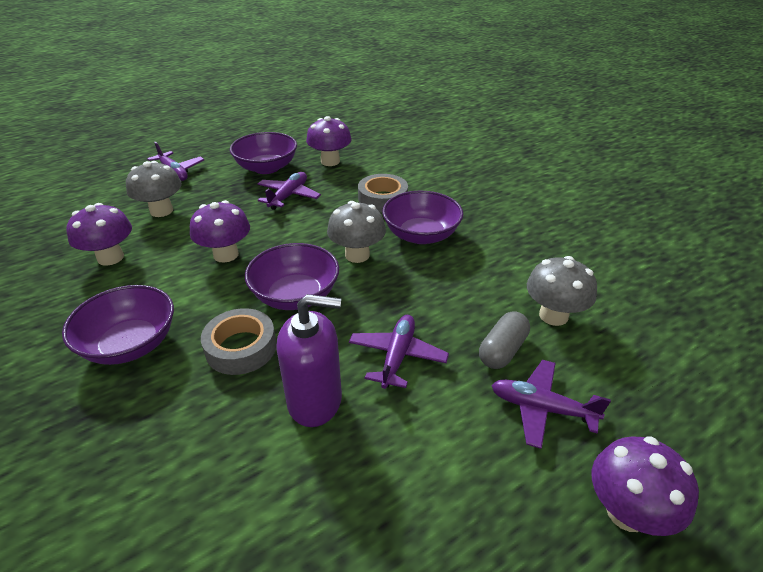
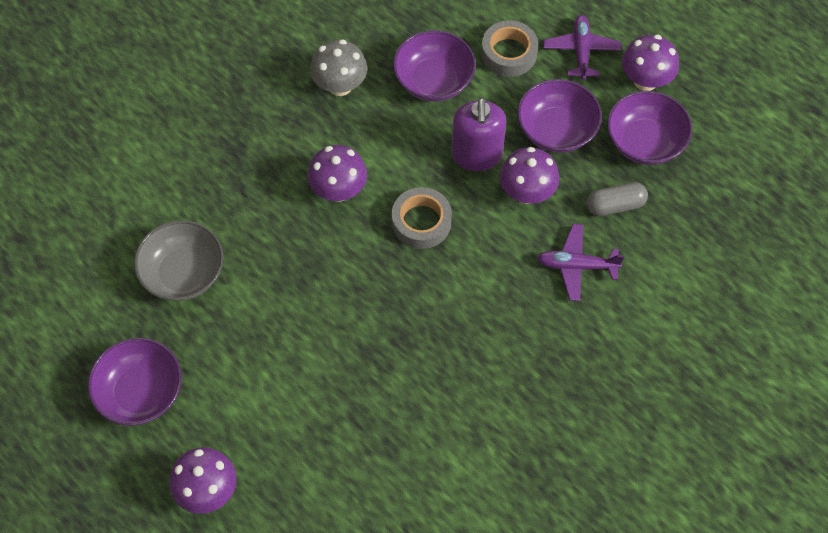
grey bowl: 0 -> 1
grey mushroom: 3 -> 1
purple plane: 4 -> 2

